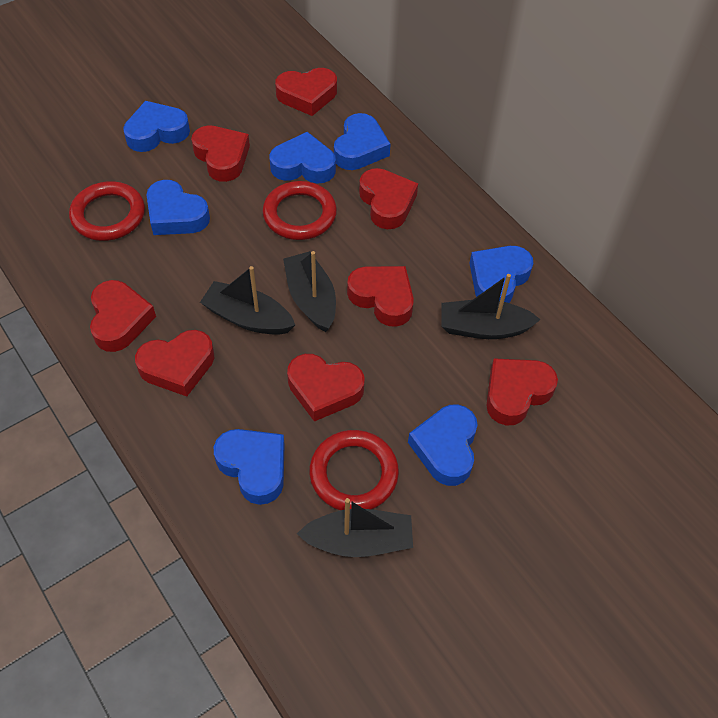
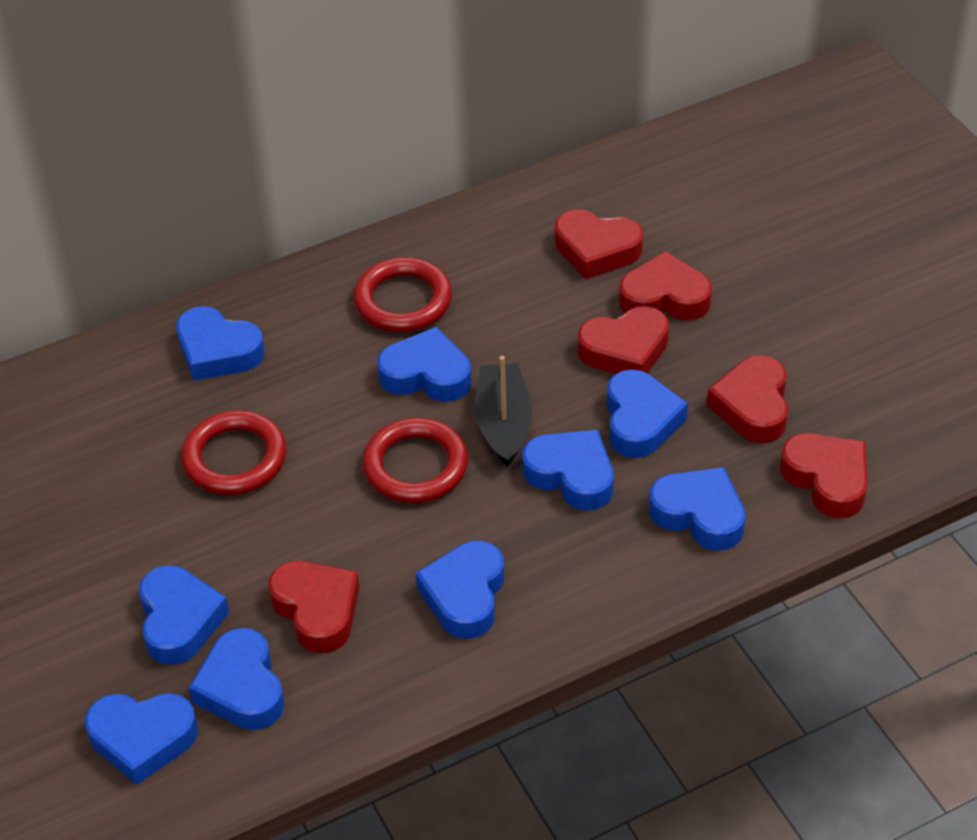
black boat: 4 -> 1
blue heart: 7 -> 9
red heart: 8 -> 6

